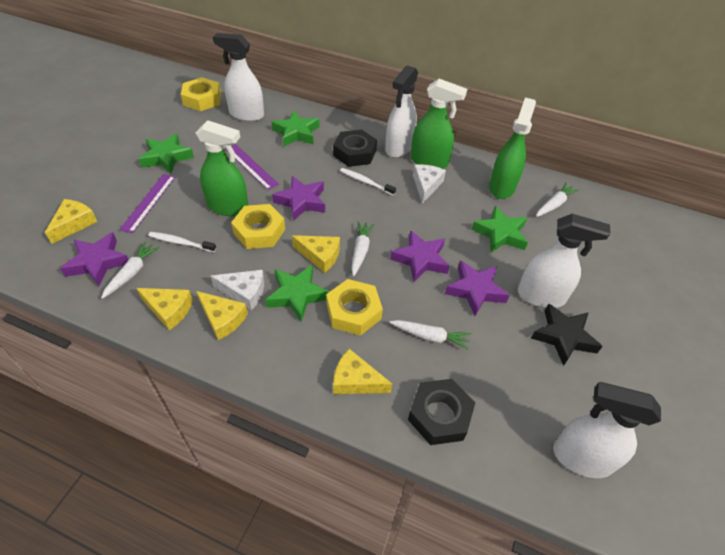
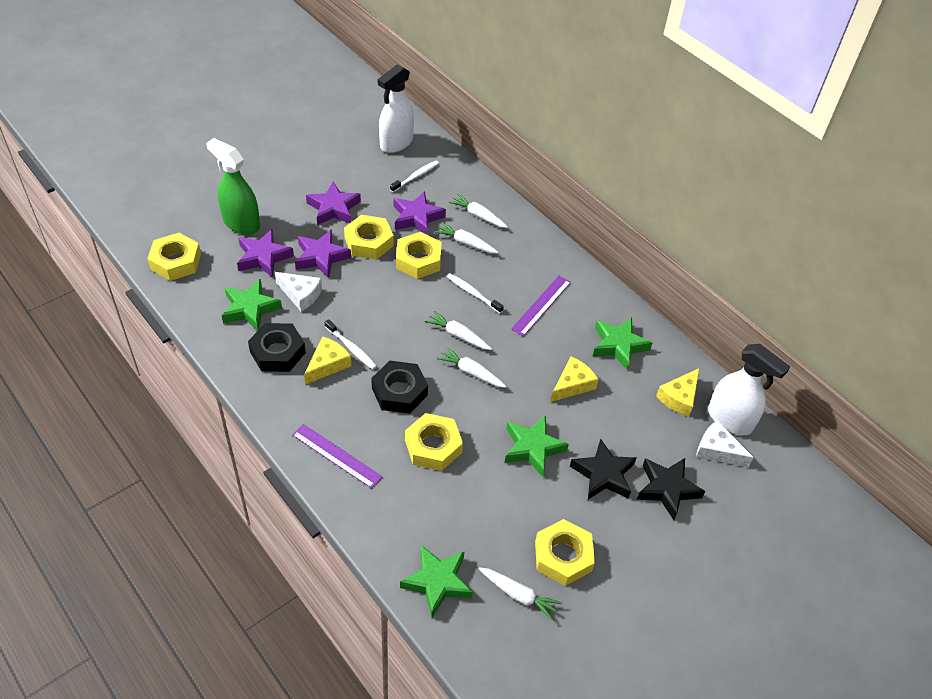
black star: 1 -> 2
green spray bottle: 3 -> 1
white carrot: 4 -> 5
white spray bottle: 4 -> 2
white toothbrush: 2 -> 3
yellow cheese: 5 -> 3
yellow nut: 3 -> 5

